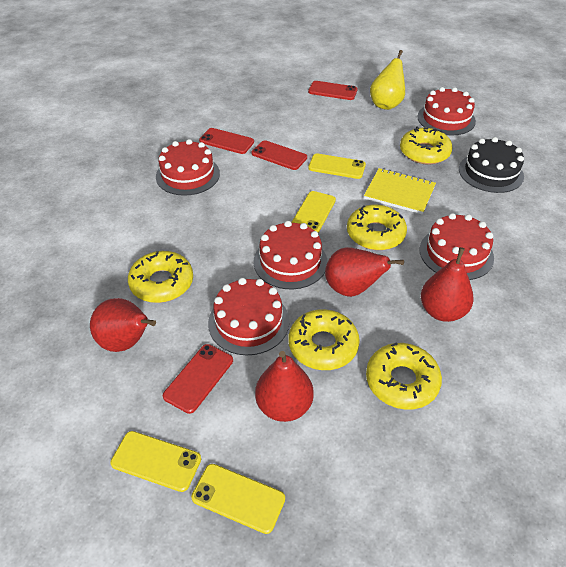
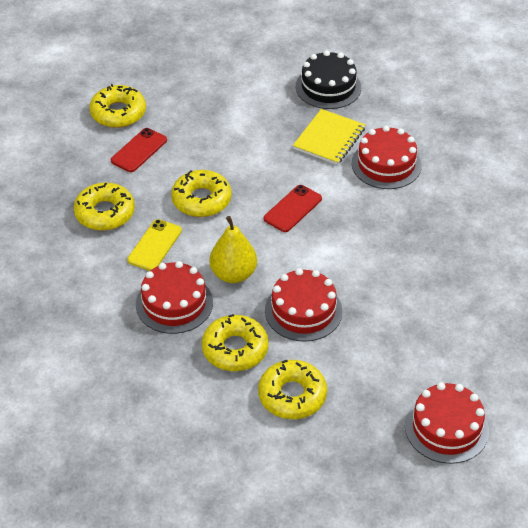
red cake: 5 -> 4
red pear: 4 -> 0
red phone: 4 -> 2
yellow phone: 4 -> 1

